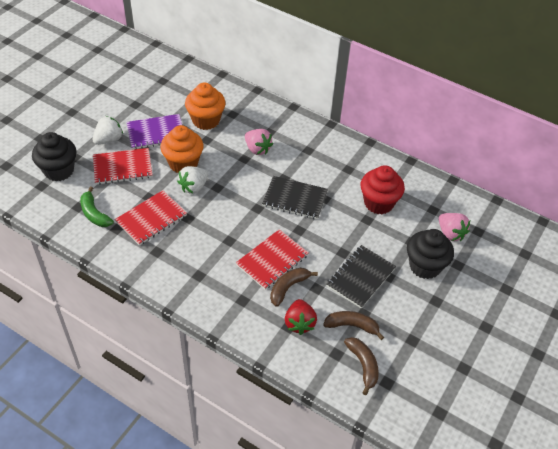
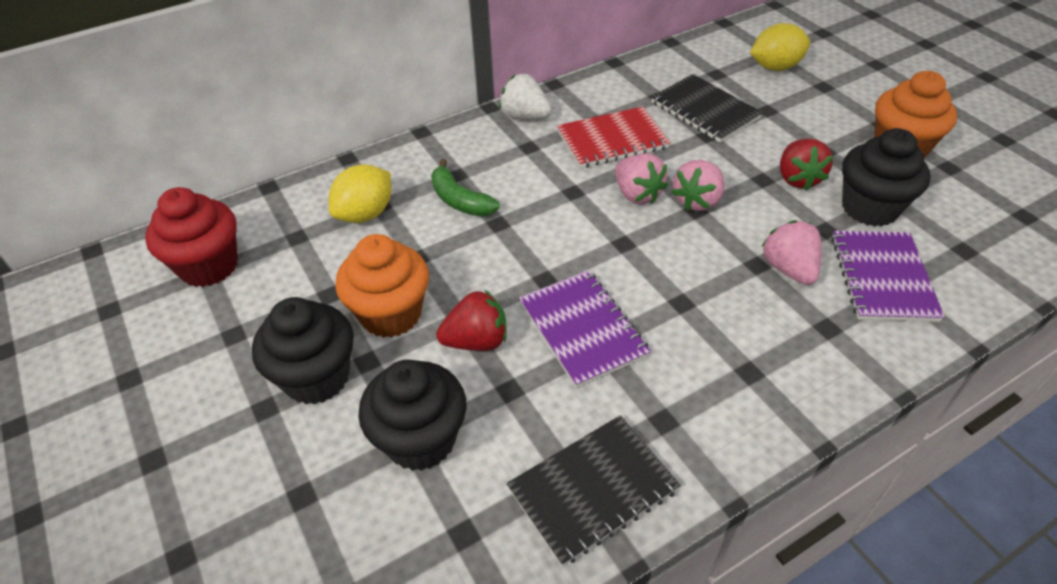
black cupcake: 2 -> 3
brown banana: 3 -> 0
pink strawberry: 2 -> 3
purple notebook: 1 -> 2
red notebook: 3 -> 1
red strawberry: 1 -> 2
white strawberry: 2 -> 1
yellow lemon: 0 -> 2

